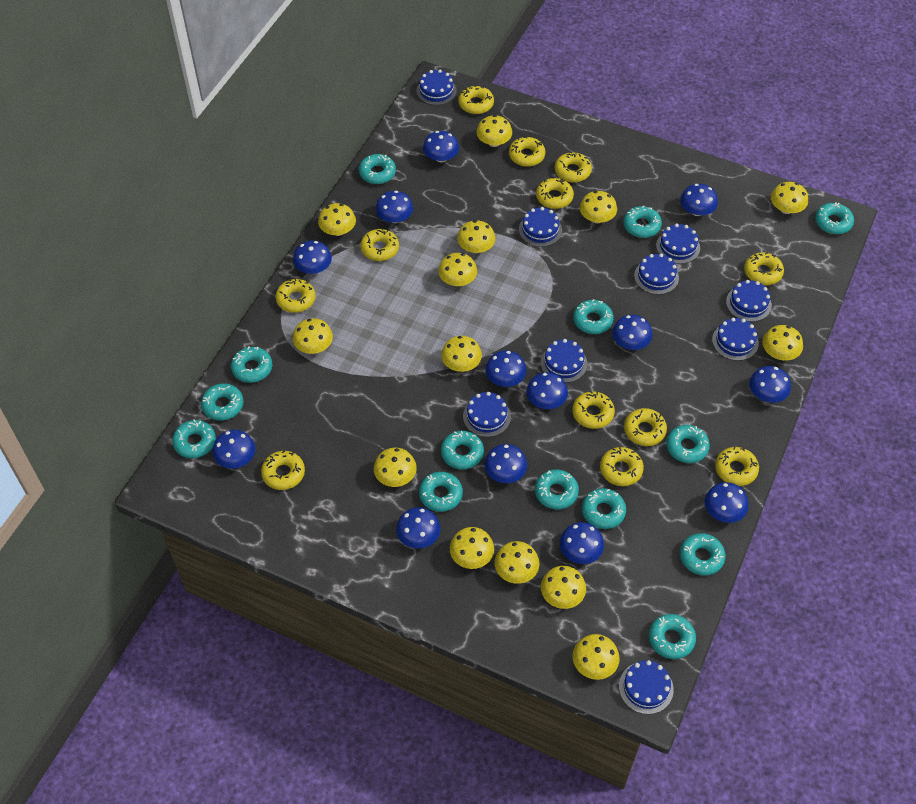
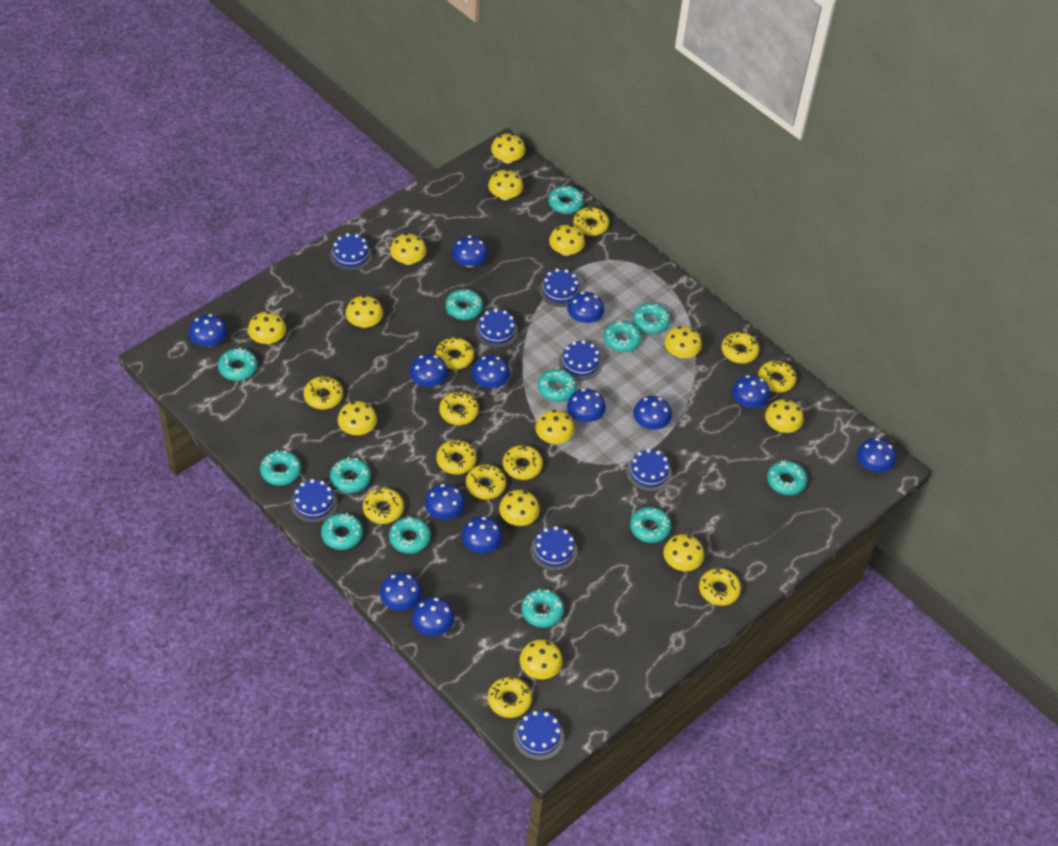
blue cake: 9 -> 8
turquoise donut: 14 -> 13
yellow mushroom: 14 -> 13

